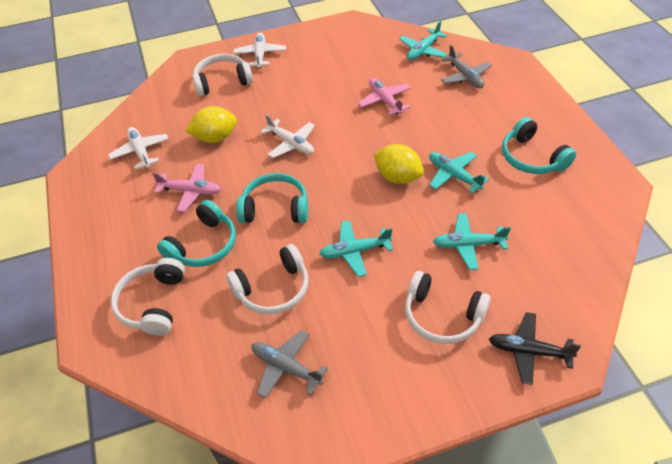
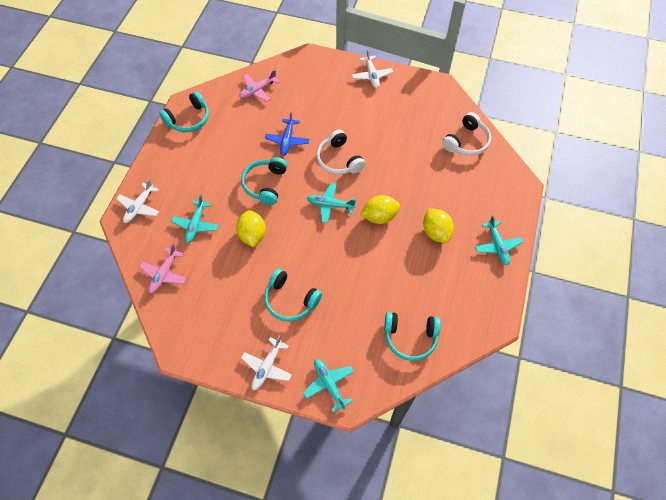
black plane: 1 -> 0
blue plane: 0 -> 1
grey plane: 2 -> 0
turquoise headphones: 3 -> 4
white headphones: 4 -> 2
yellow lemon: 2 -> 3

